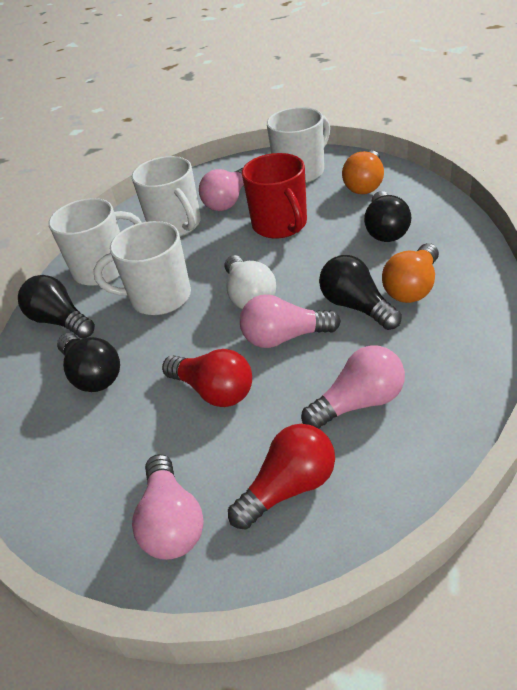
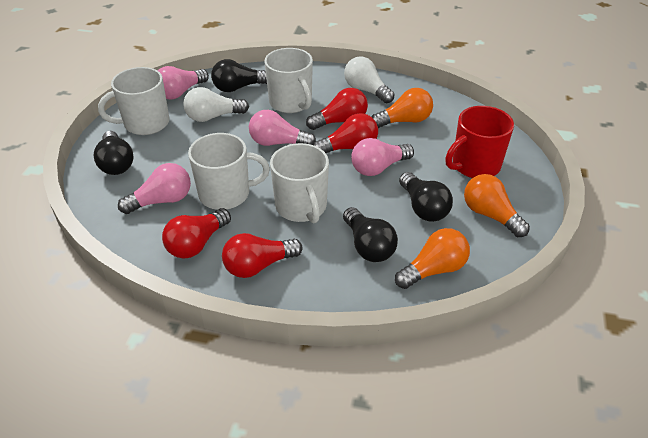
orange light bulb: 2 -> 3
red light bulb: 2 -> 4
white light bulb: 1 -> 2

